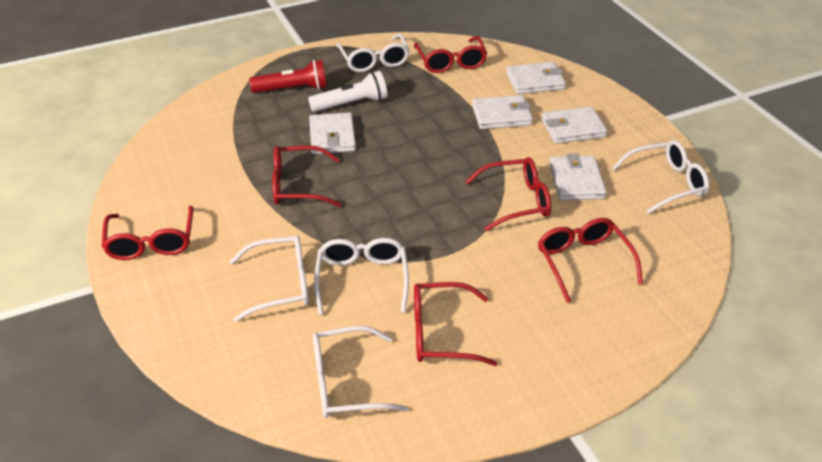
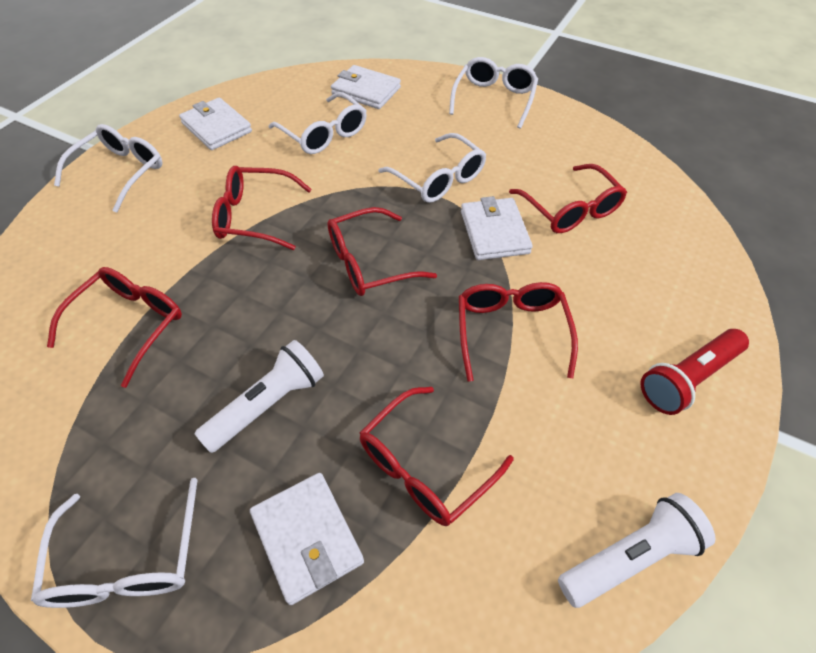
white flashlight: 1 -> 2
white wallet: 5 -> 4

